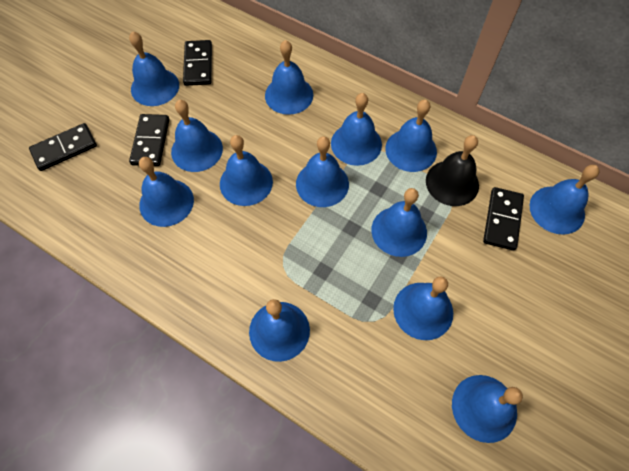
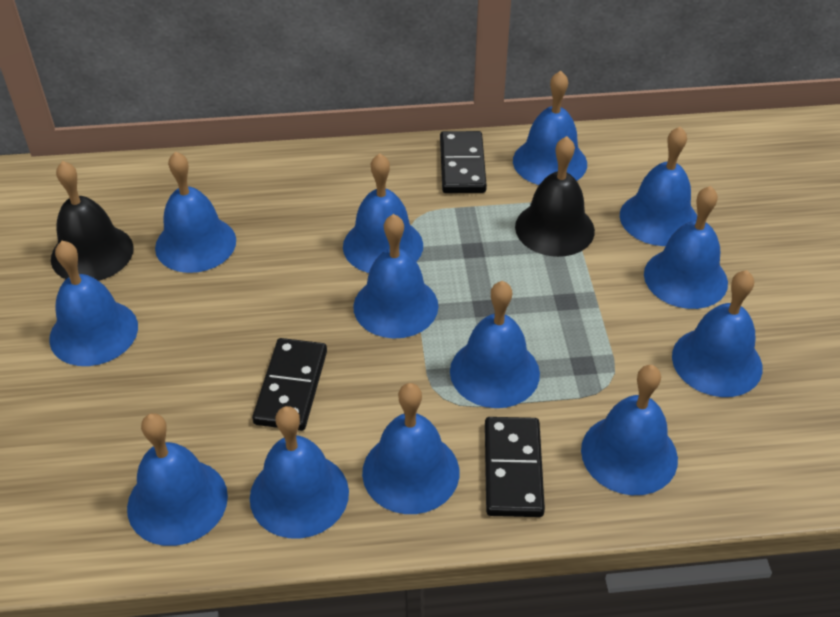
black bell: 1 -> 2
black domino: 4 -> 3

